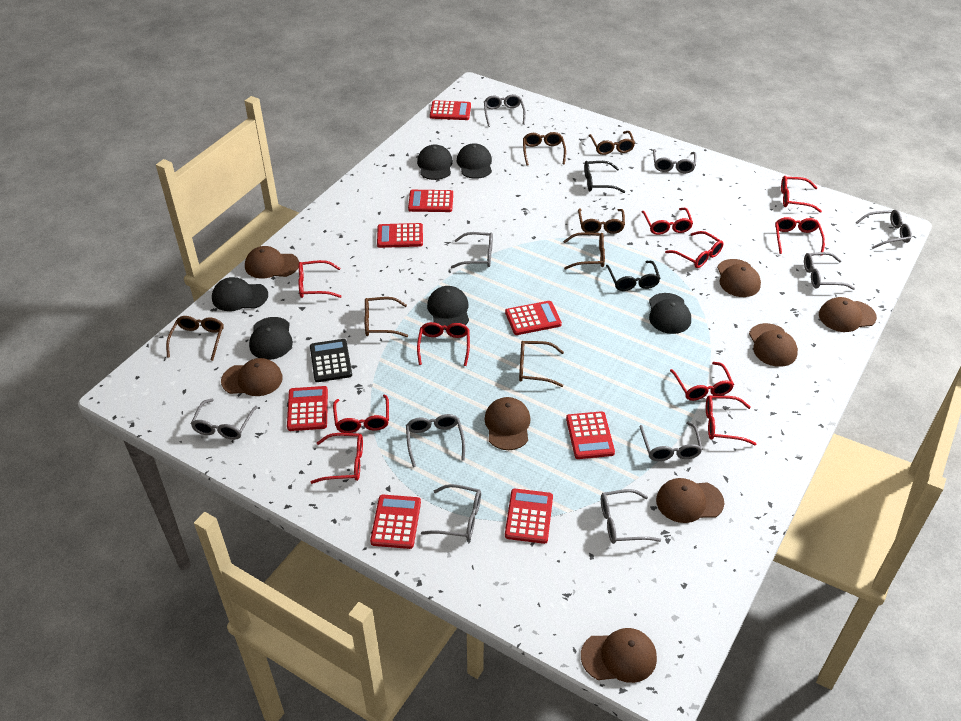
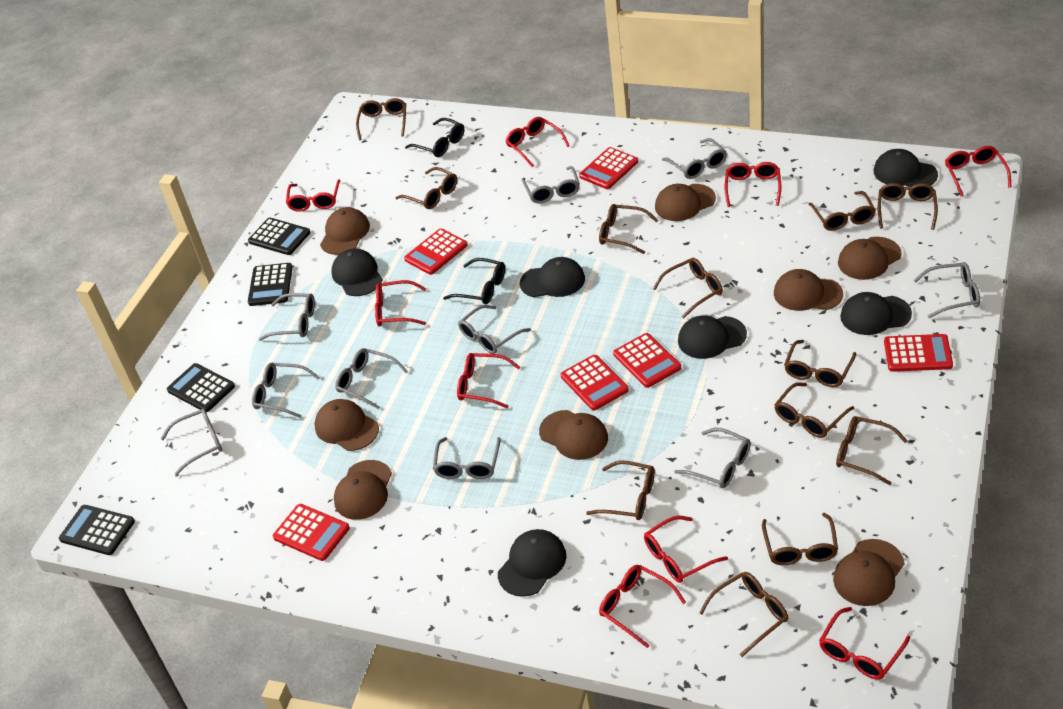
black calculator: 1 -> 4
brown glasses: 7 -> 12
red calculator: 8 -> 6
red glasses: 10 -> 9

